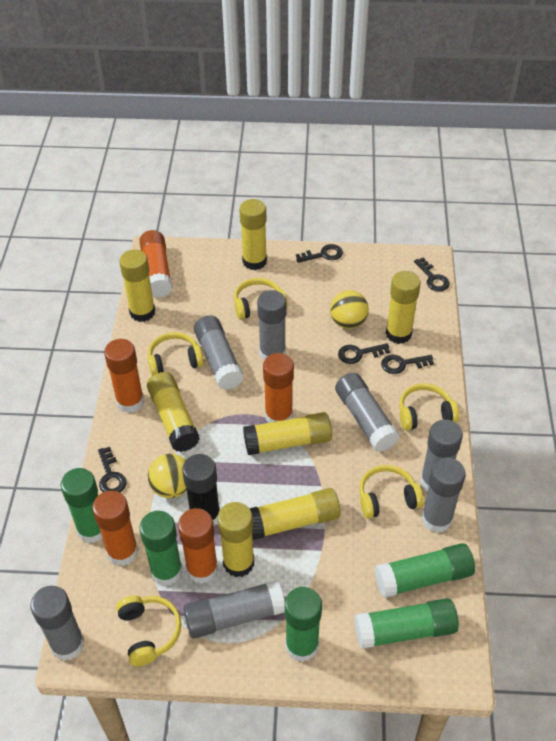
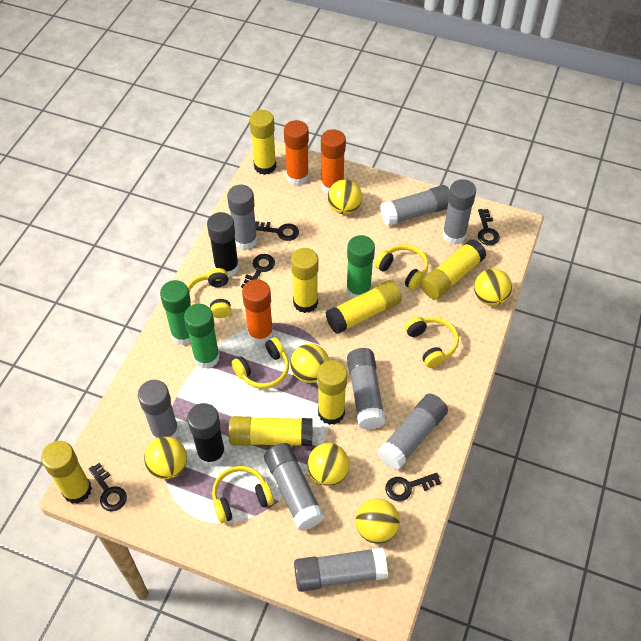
black glue stick: 1 -> 2
green glue stick: 5 -> 3
grey glue stick: 7 -> 8
orange glue stick: 5 -> 3
yellow ball: 2 -> 6

